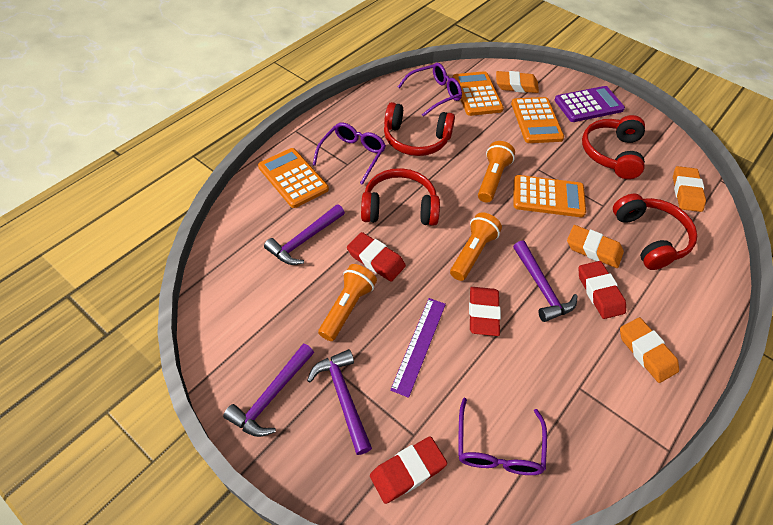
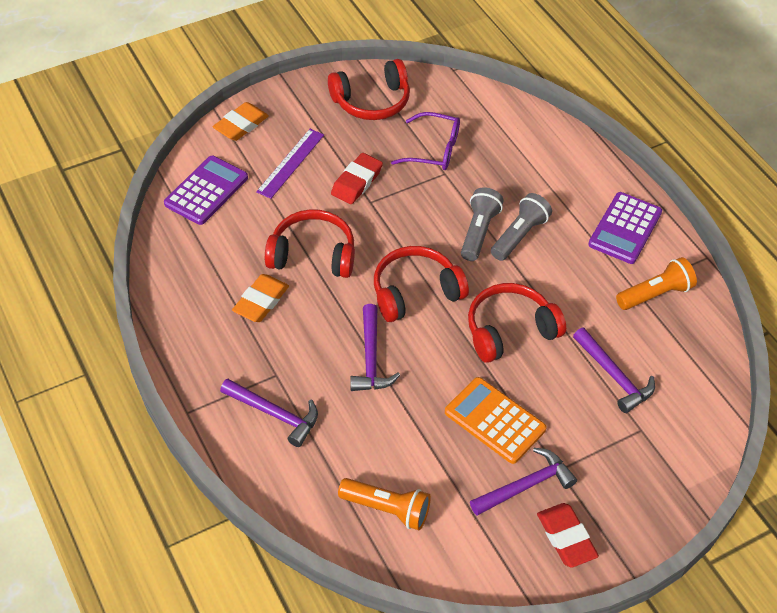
grey flashlight: 0 -> 2
orange calculator: 4 -> 1
orange eraser: 4 -> 2
orange flashlight: 3 -> 2
purple calculator: 1 -> 2
purple glasses: 3 -> 1
red eraser: 4 -> 2

